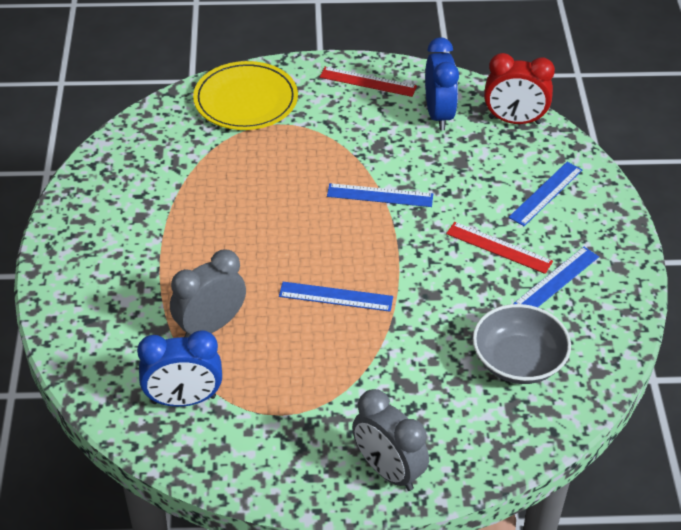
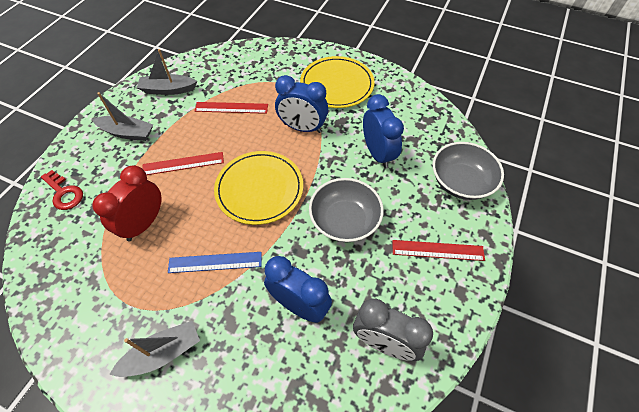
blue clock: 2 -> 3
blue ruler: 4 -> 1
grey boat: 0 -> 3
grey bowl: 1 -> 2
grey clock: 2 -> 1
red key: 0 -> 1
red ruler: 2 -> 3
yellow plate: 1 -> 2

